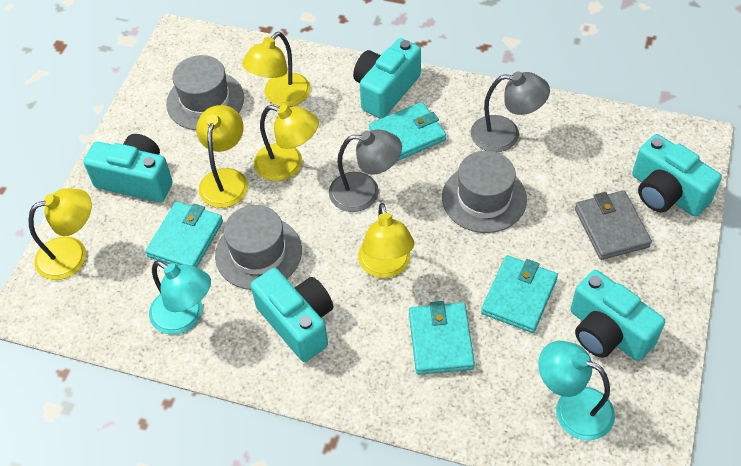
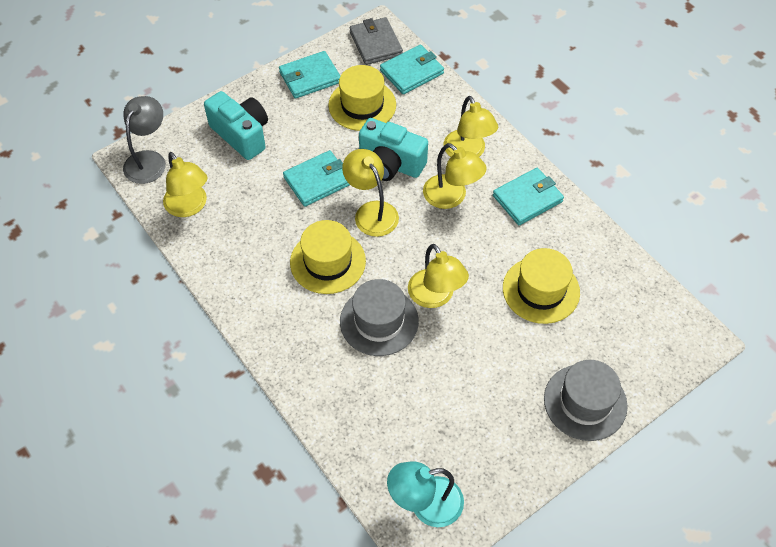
grey hat: 3 -> 2
grey lamp: 2 -> 1
turquoise camera: 5 -> 2
turquoise lamp: 2 -> 1
yellow hat: 0 -> 3

